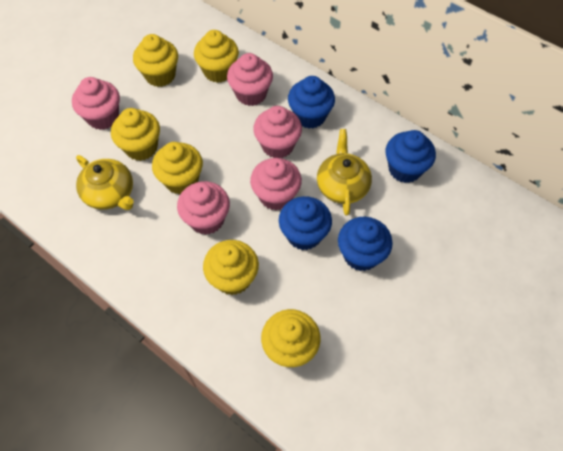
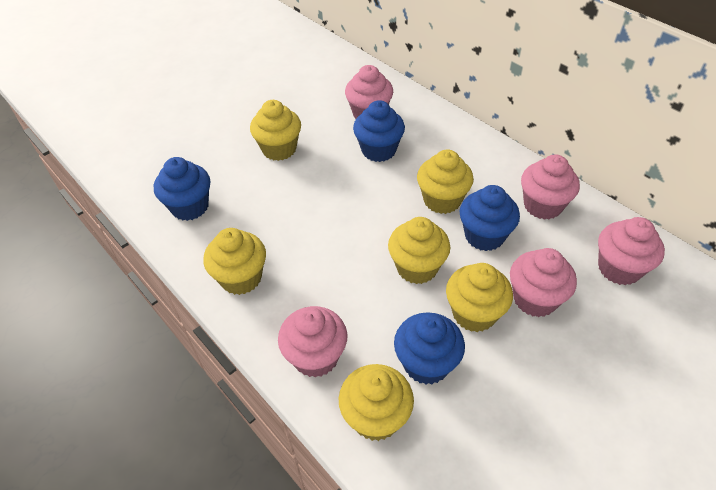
yellow teapot: 2 -> 0

